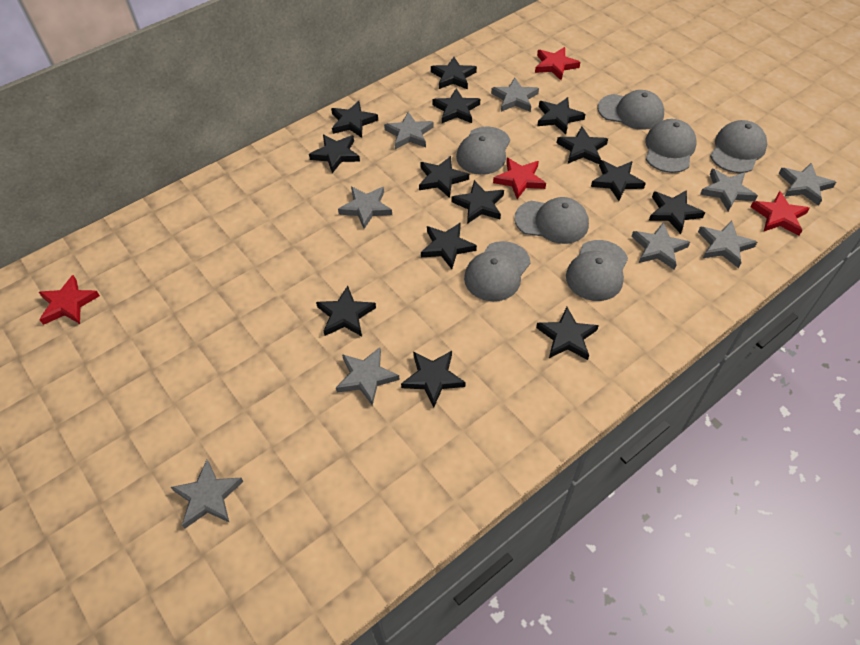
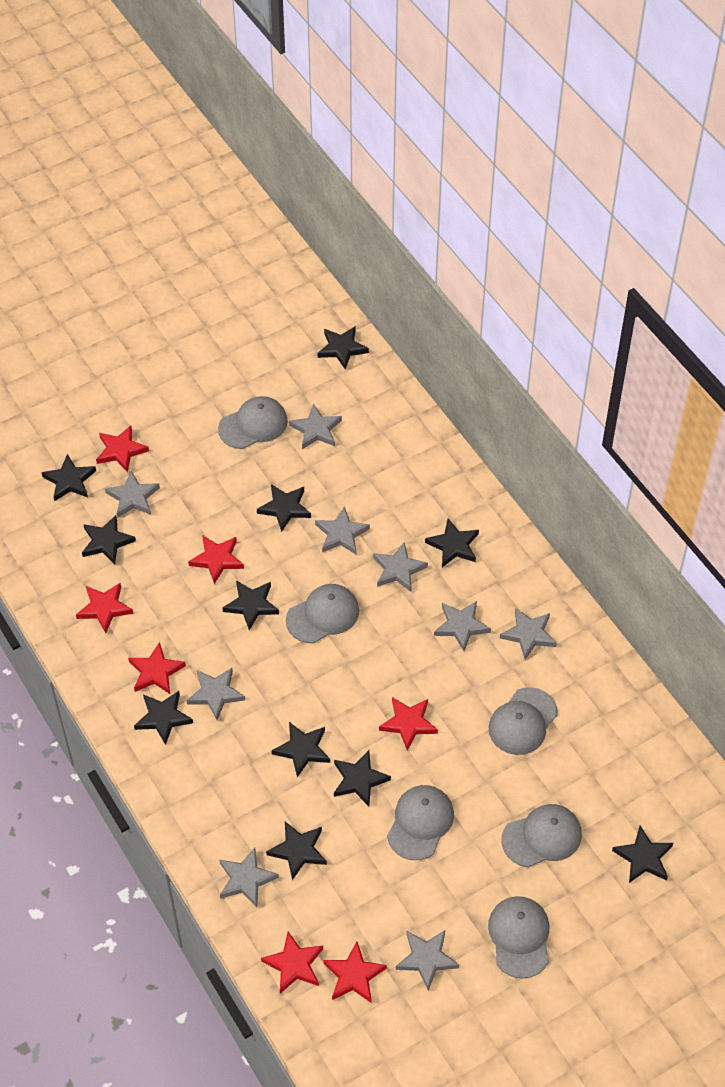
black star: 14 -> 11
grey cap: 7 -> 6
red star: 4 -> 7

